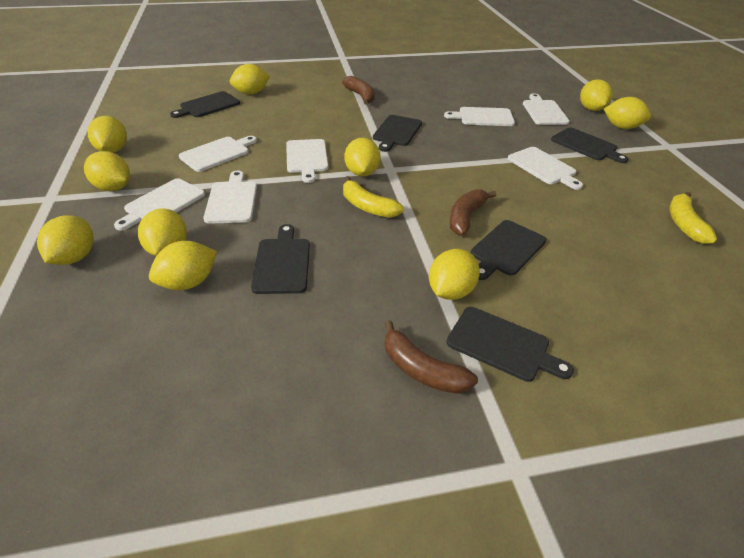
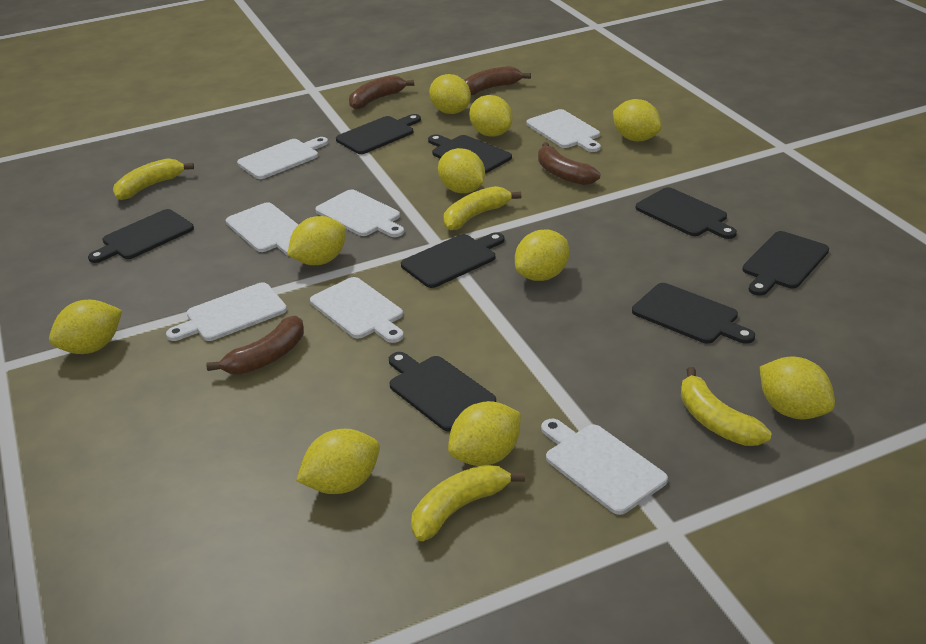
black cutting board: 6 -> 8
brown banana: 3 -> 4
yellow banana: 2 -> 4

